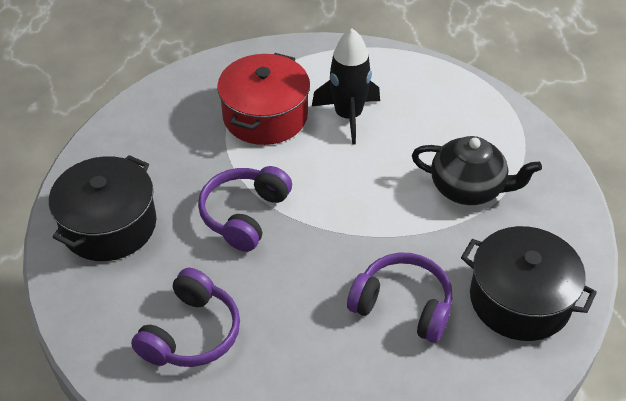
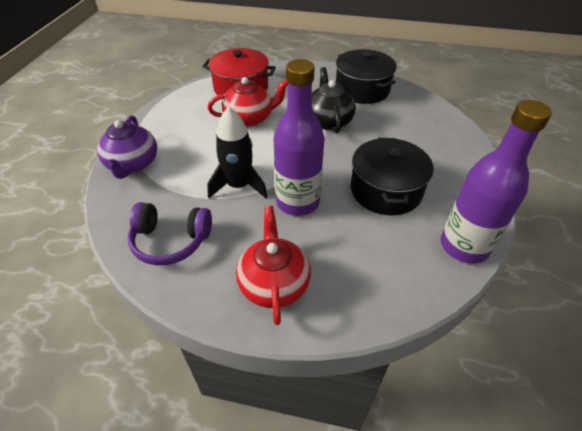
purple bottle: 0 -> 2
purple headphones: 3 -> 1
purple teapot: 0 -> 1
red teapot: 0 -> 2

